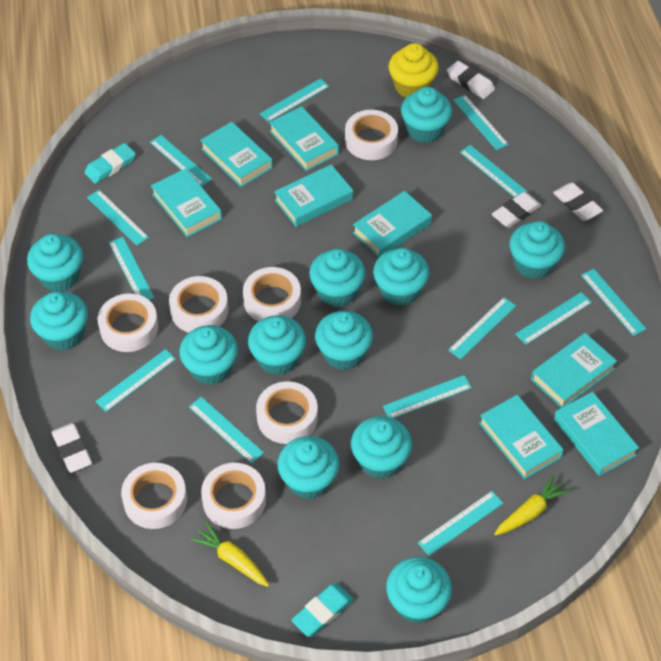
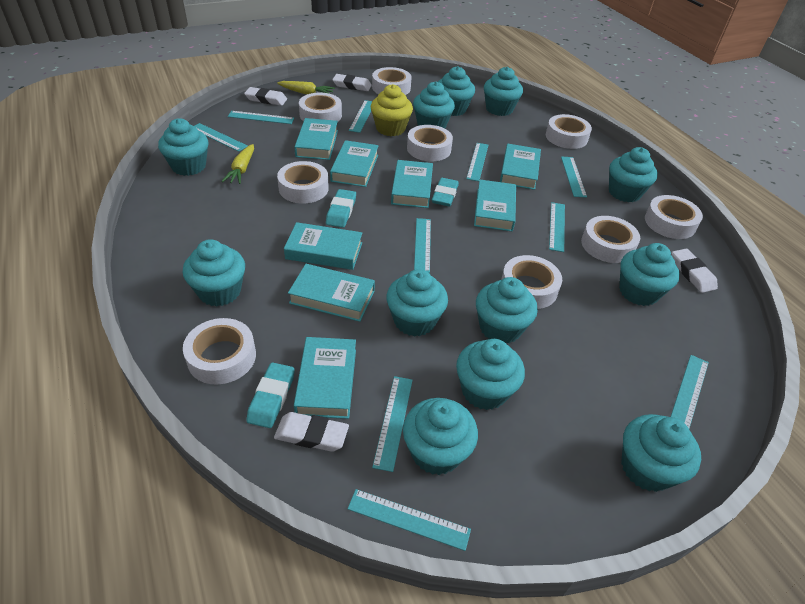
turquoise eraser: 2 -> 3
turquoise ruler: 13 -> 10
white tape: 7 -> 9

